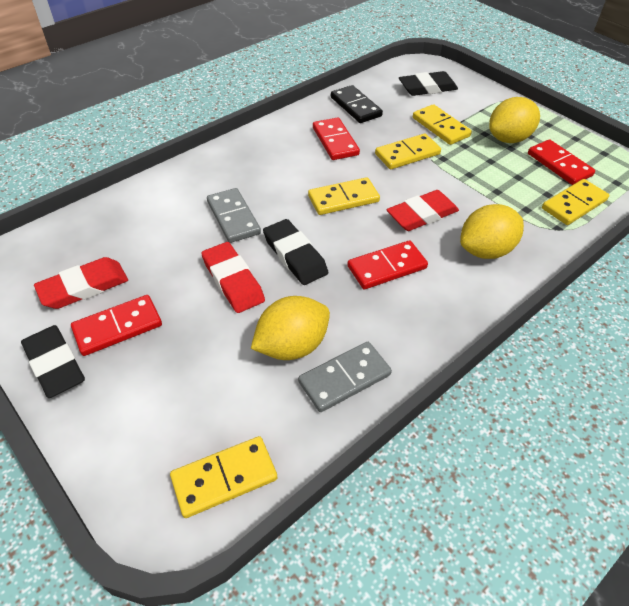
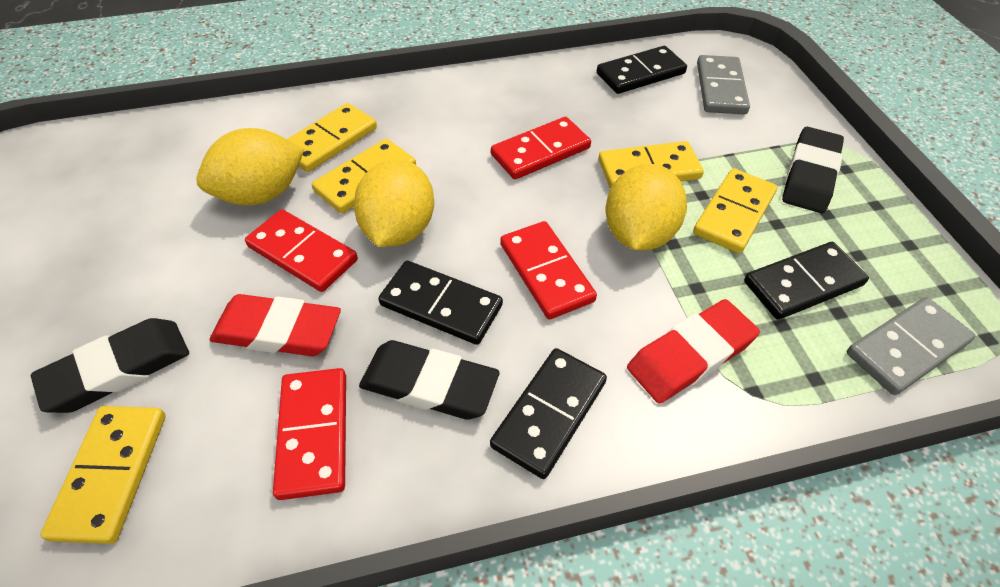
black domino: 1 -> 4
red eraser: 3 -> 2

